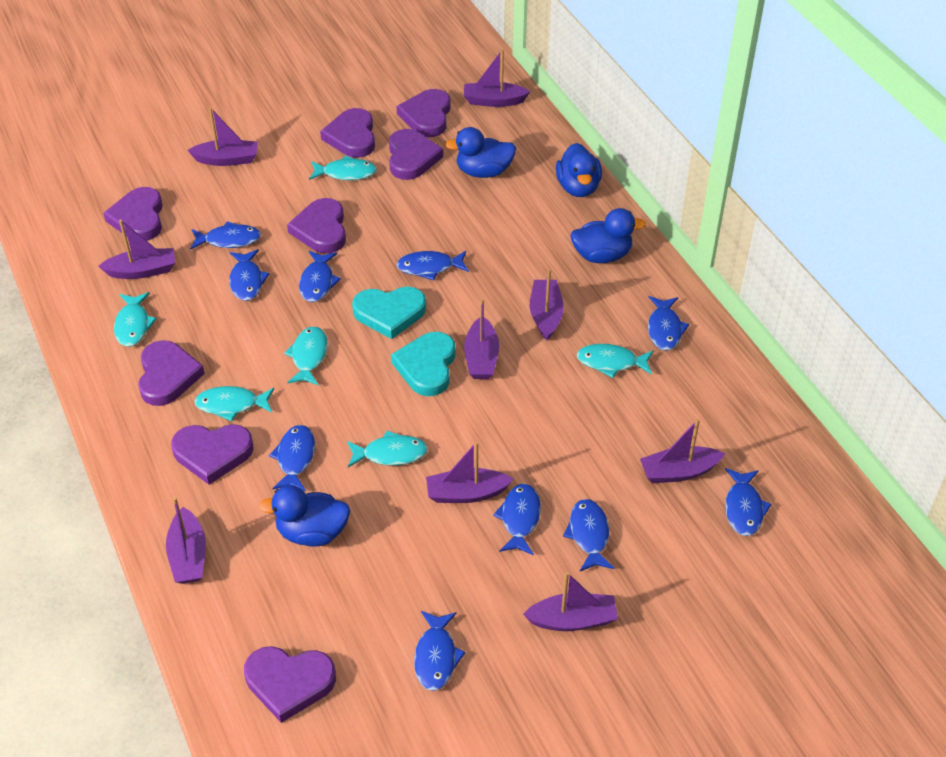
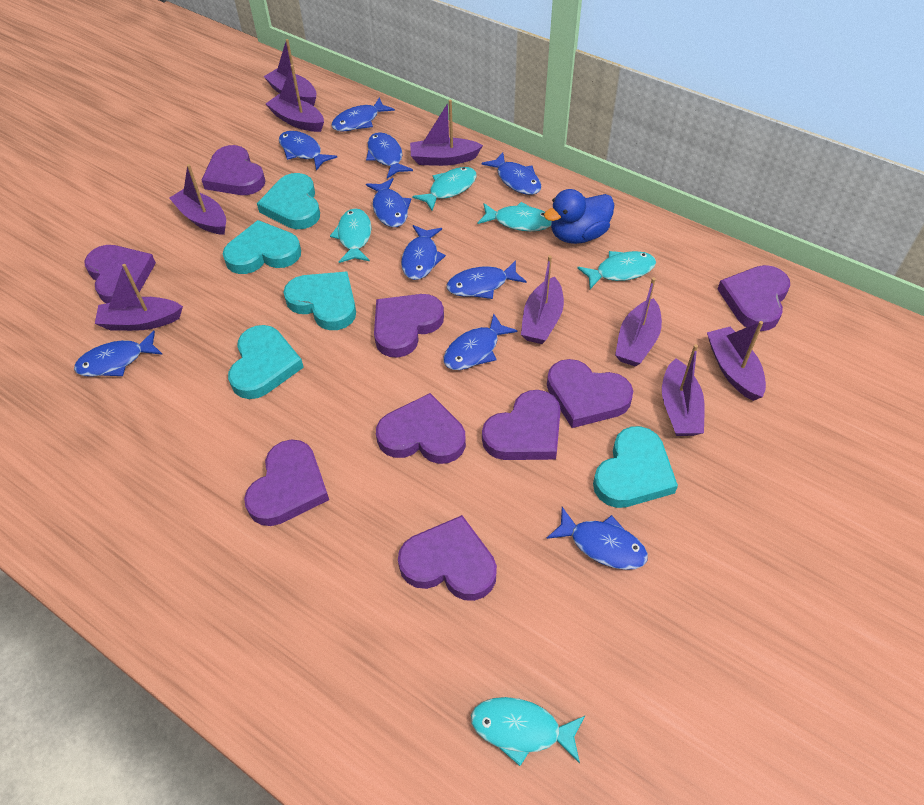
blue duck: 4 -> 1
purple heart: 8 -> 9
turquoise fish: 6 -> 5
turquoise heart: 2 -> 5

